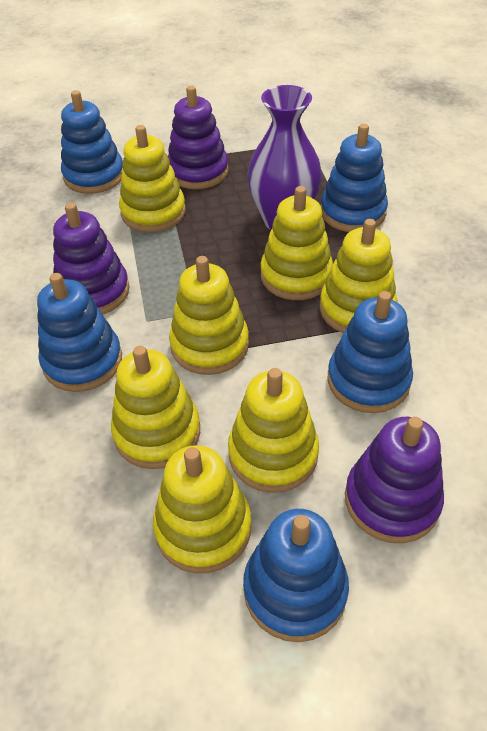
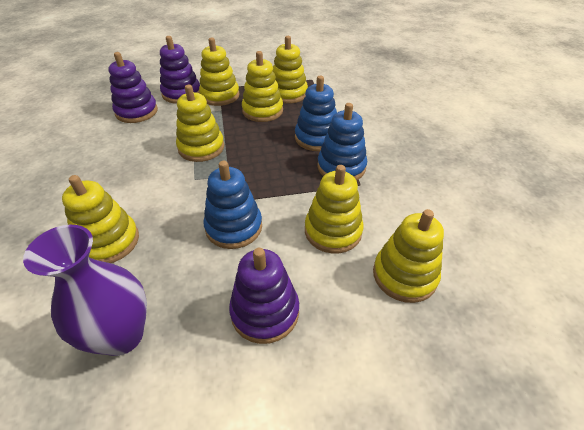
blue stacking toy: 5 -> 3

